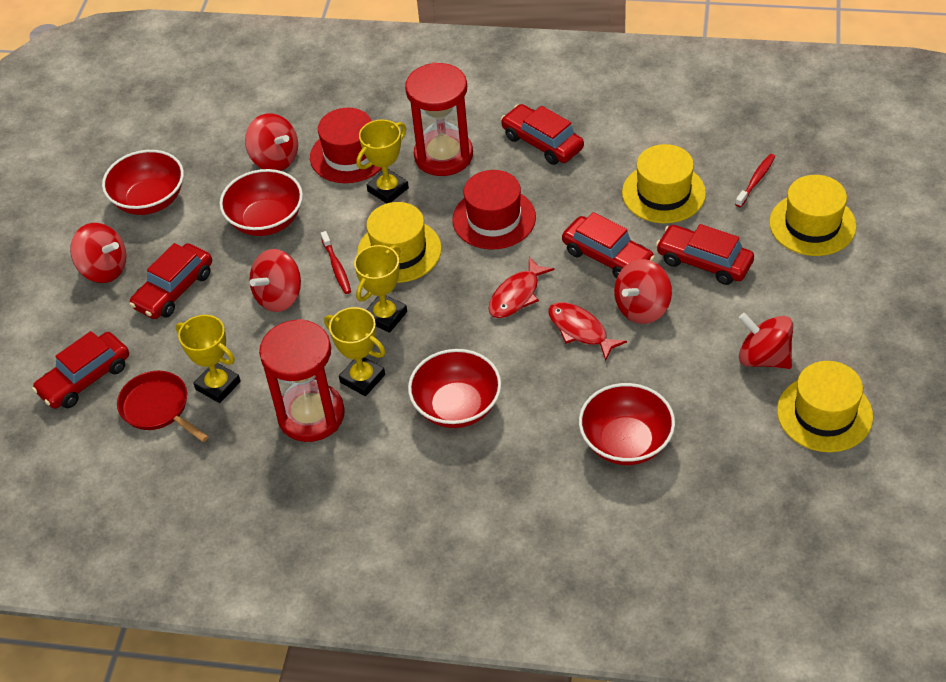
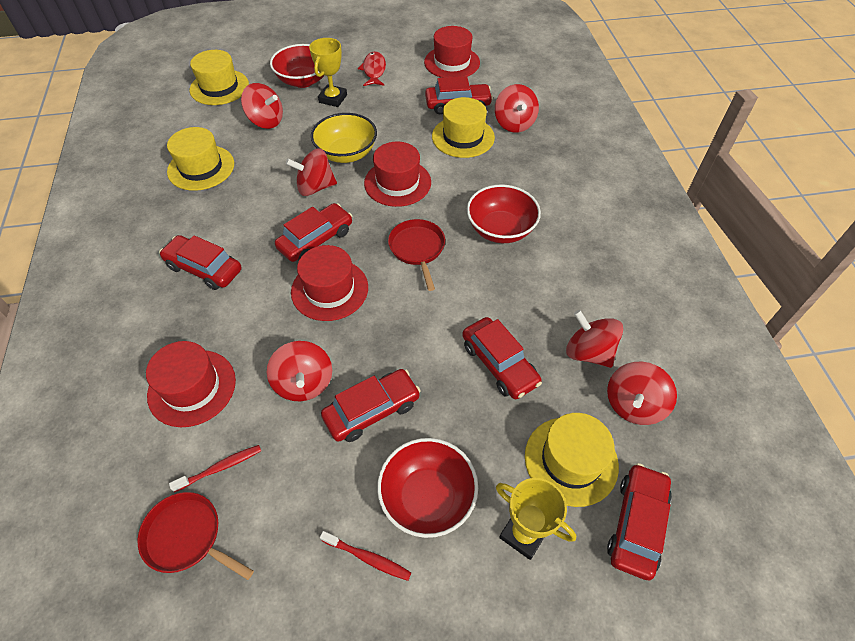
red bowl: 4 -> 3
red car: 5 -> 6
red fish: 2 -> 1
red hat: 2 -> 4
red hourglass: 2 -> 0
red pan: 1 -> 2
red spinning top: 5 -> 6
yellow bowl: 0 -> 1
yellow trophy: 4 -> 2

